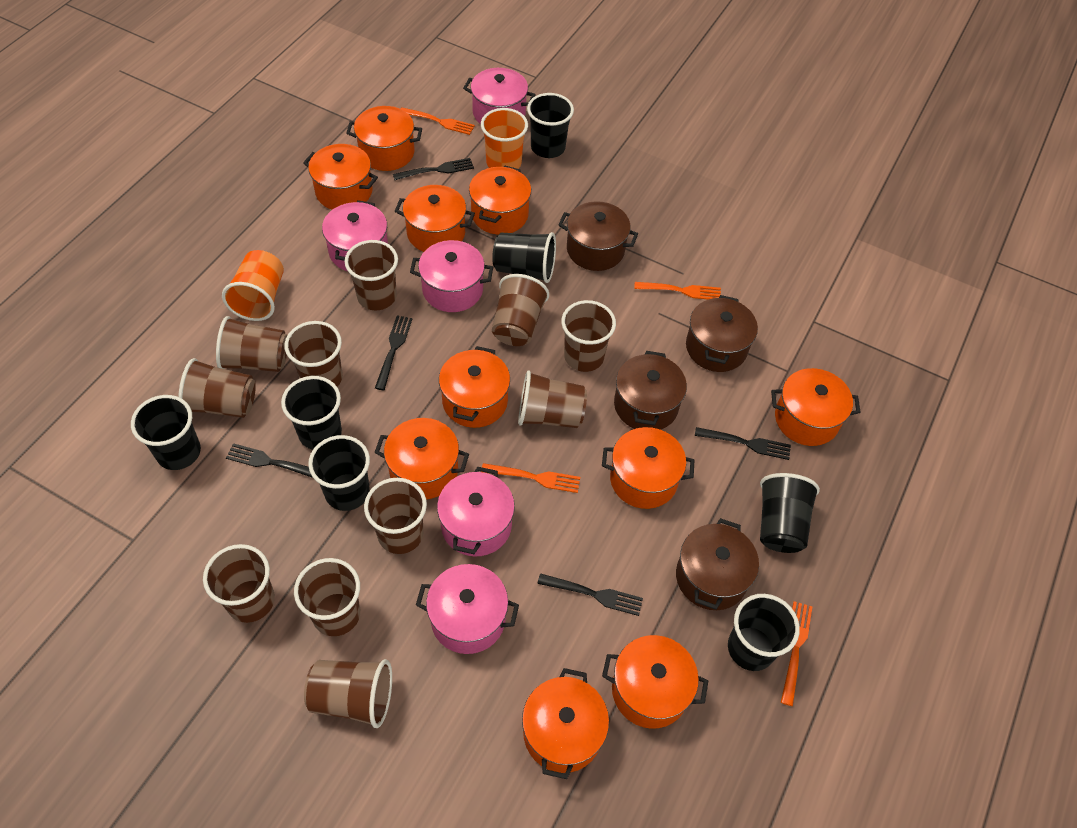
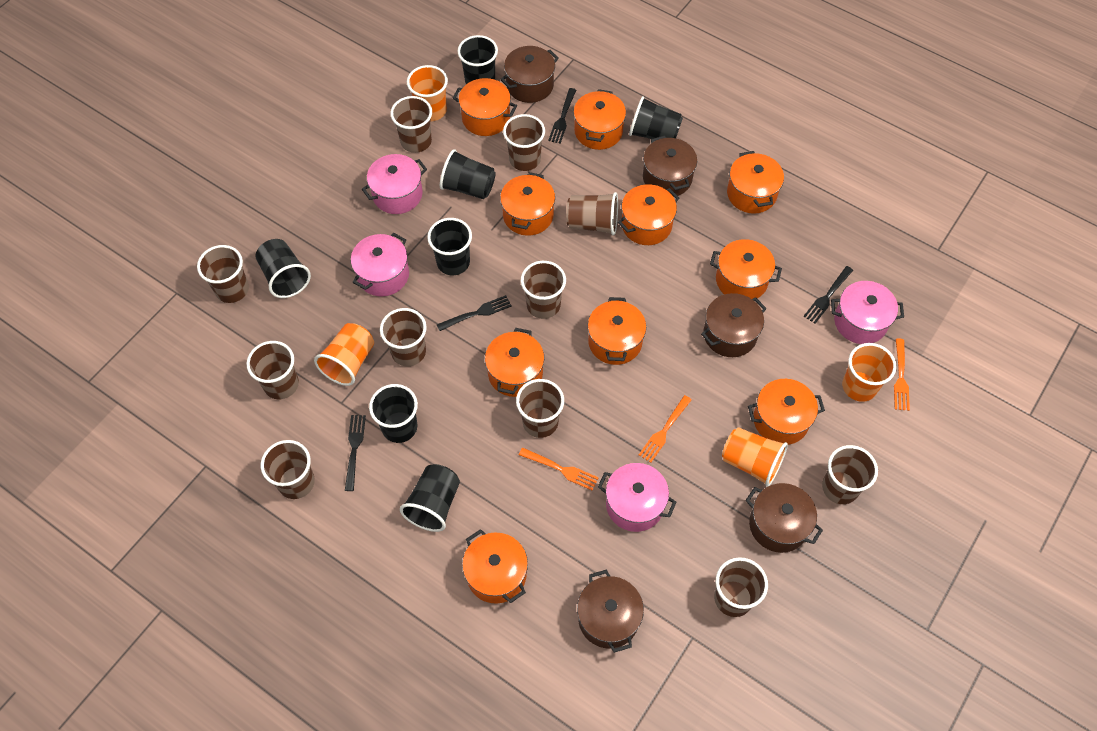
black fork: 5 -> 4
brown pot: 4 -> 5
orange cup: 2 -> 4
orange fork: 4 -> 3
pink pot: 5 -> 4

